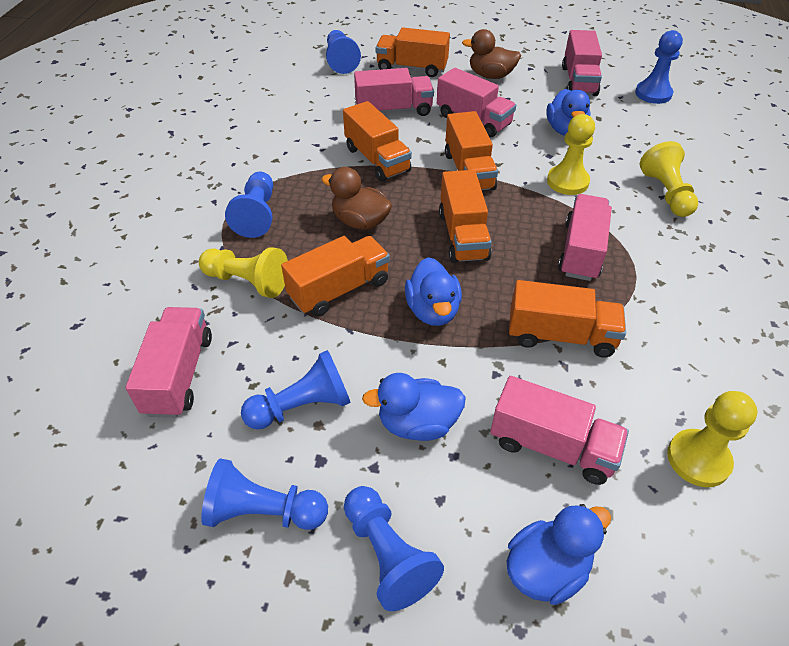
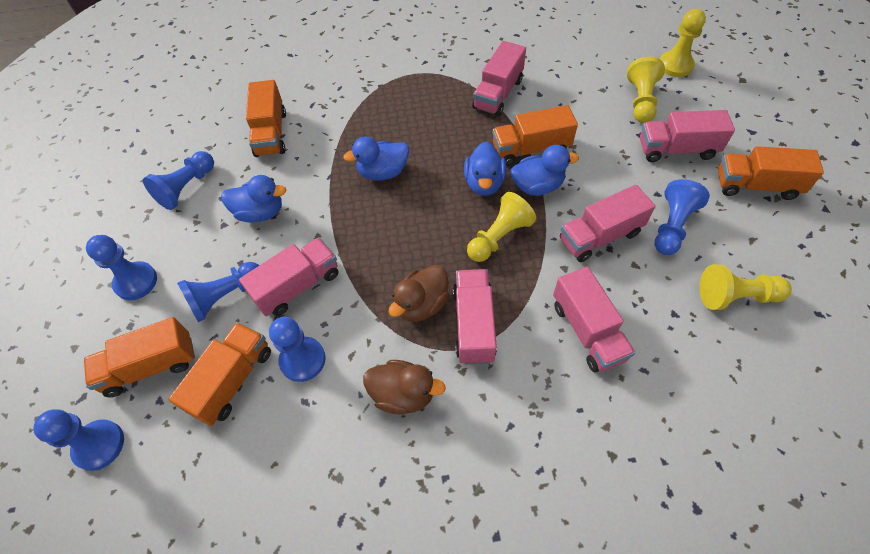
orange truck: 6 -> 5

